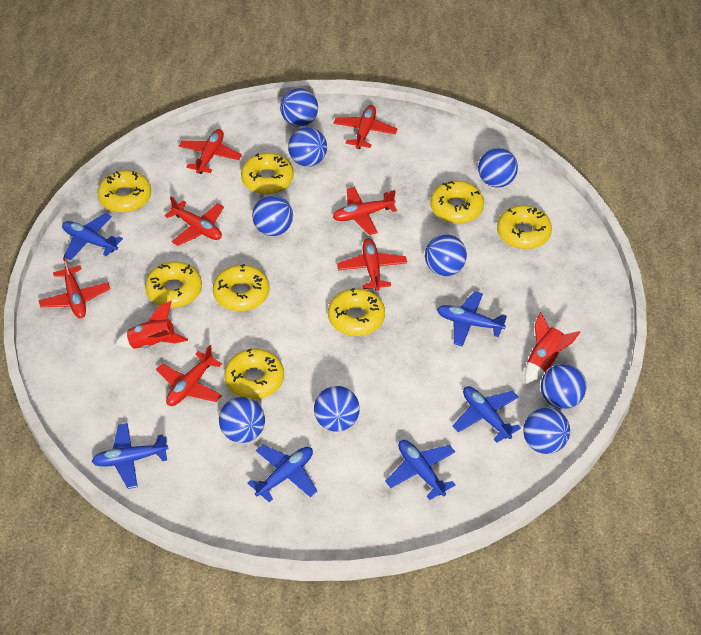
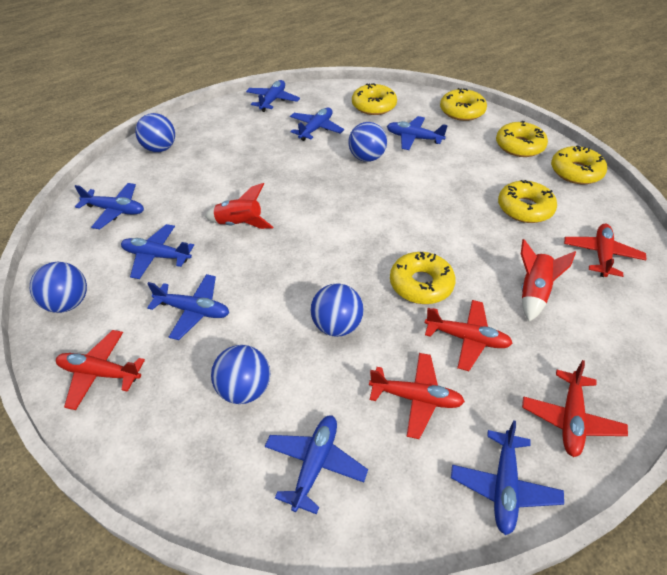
blue ball: 9 -> 5
blue plane: 6 -> 8
red plane: 7 -> 5
yellow donut: 8 -> 6

